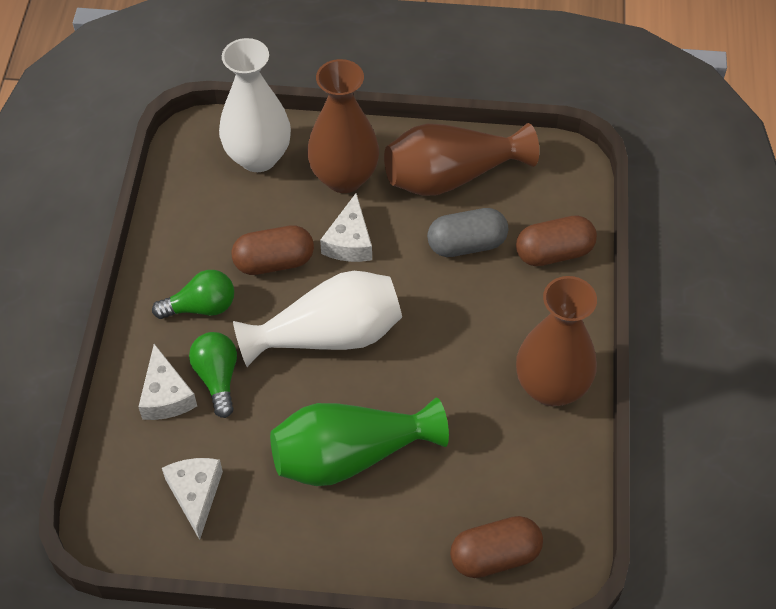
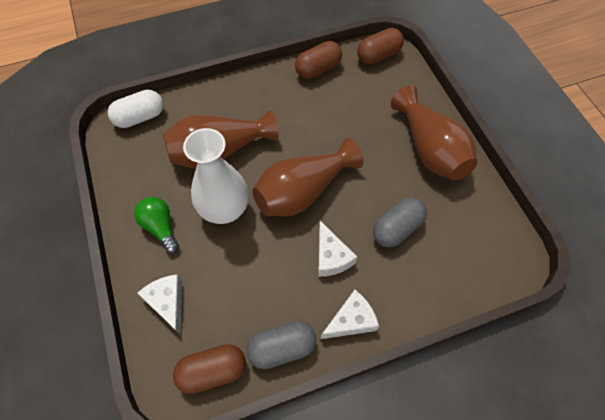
green light bulb: 2 -> 1
green vase: 1 -> 0
grey capsule: 1 -> 2
white capsule: 0 -> 1
white vase: 2 -> 1

